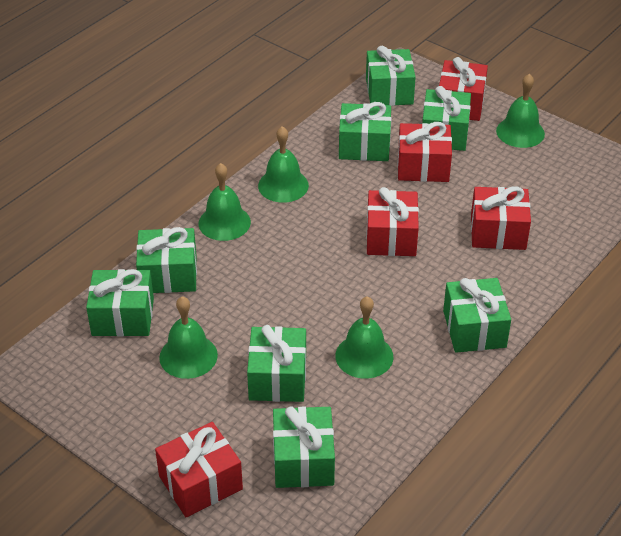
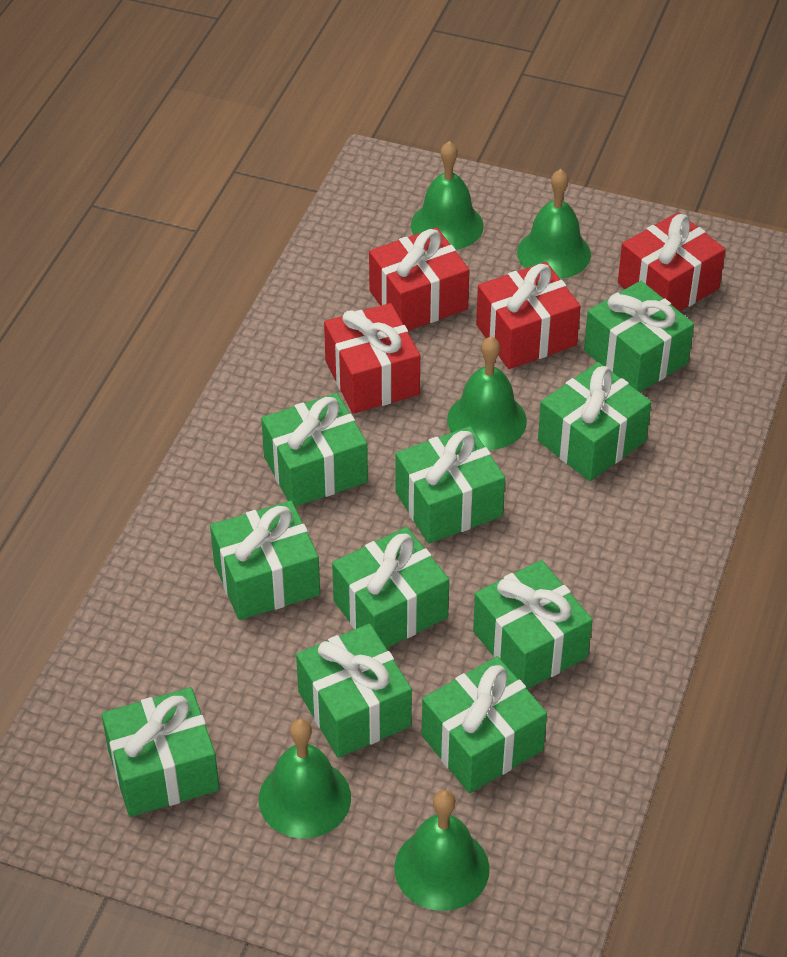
green gift: 8 -> 10
red gift: 5 -> 4

